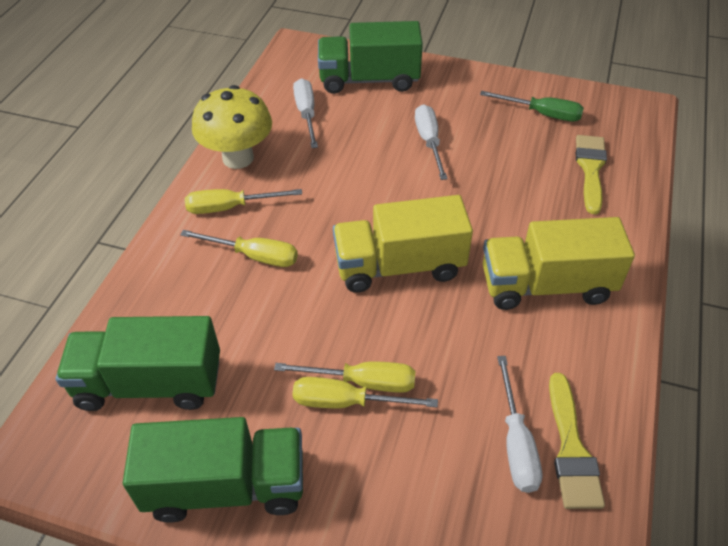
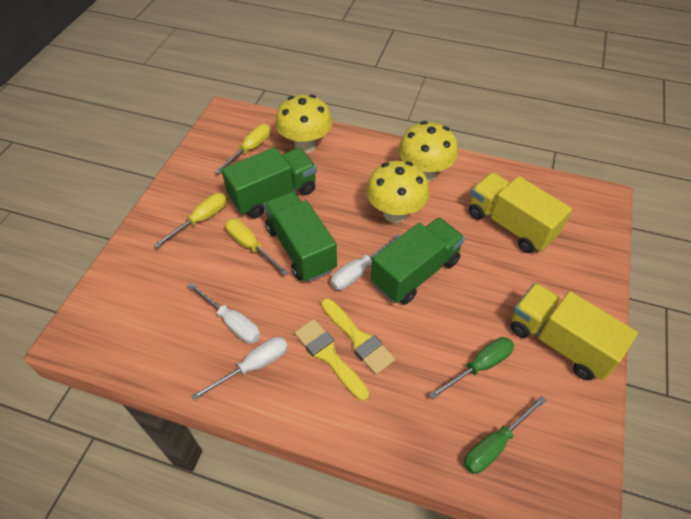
green screwdriver: 1 -> 2
yellow mushroom: 1 -> 3
yellow screwdriver: 4 -> 3

